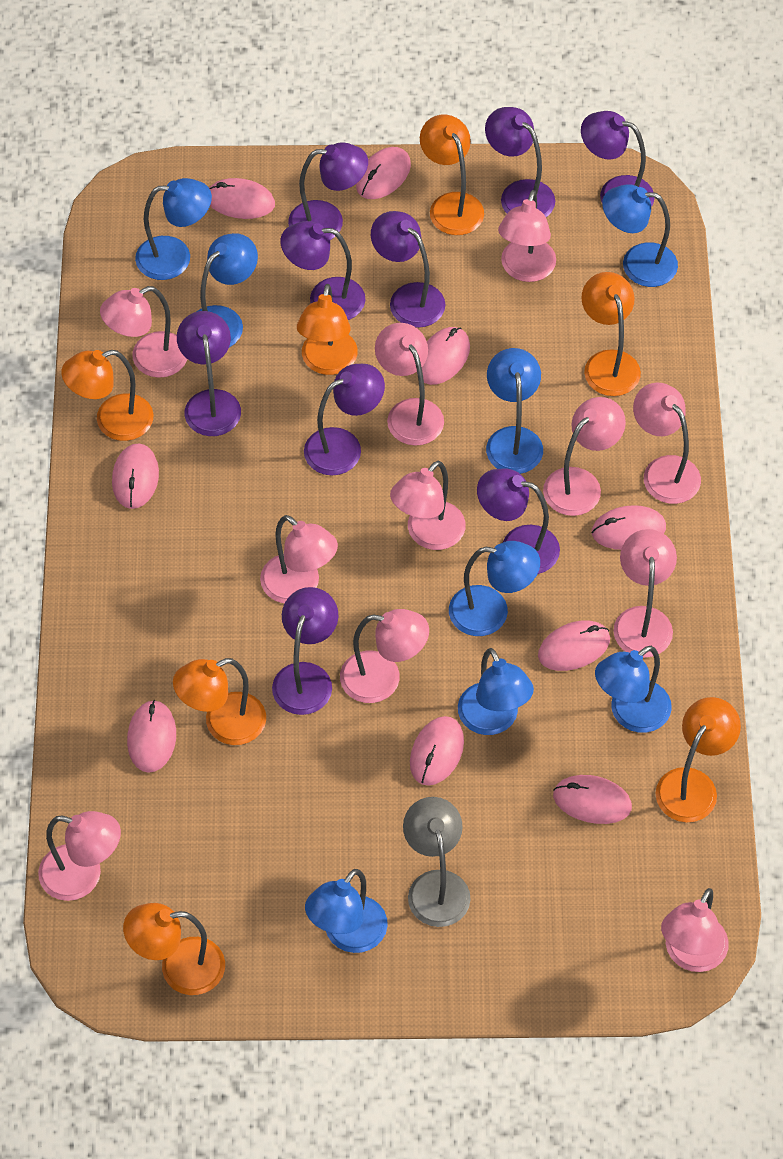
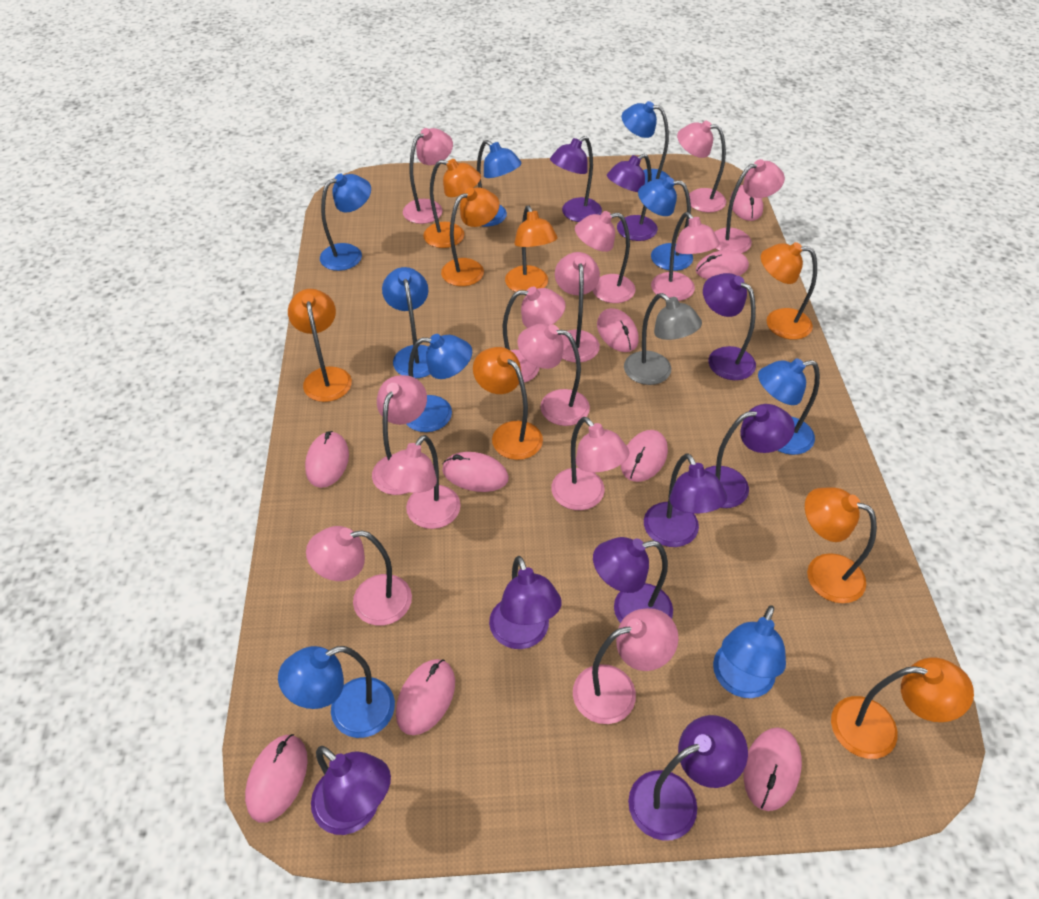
blue lamp: 8 -> 9
orange lamp: 7 -> 8
pink lamp: 11 -> 13

